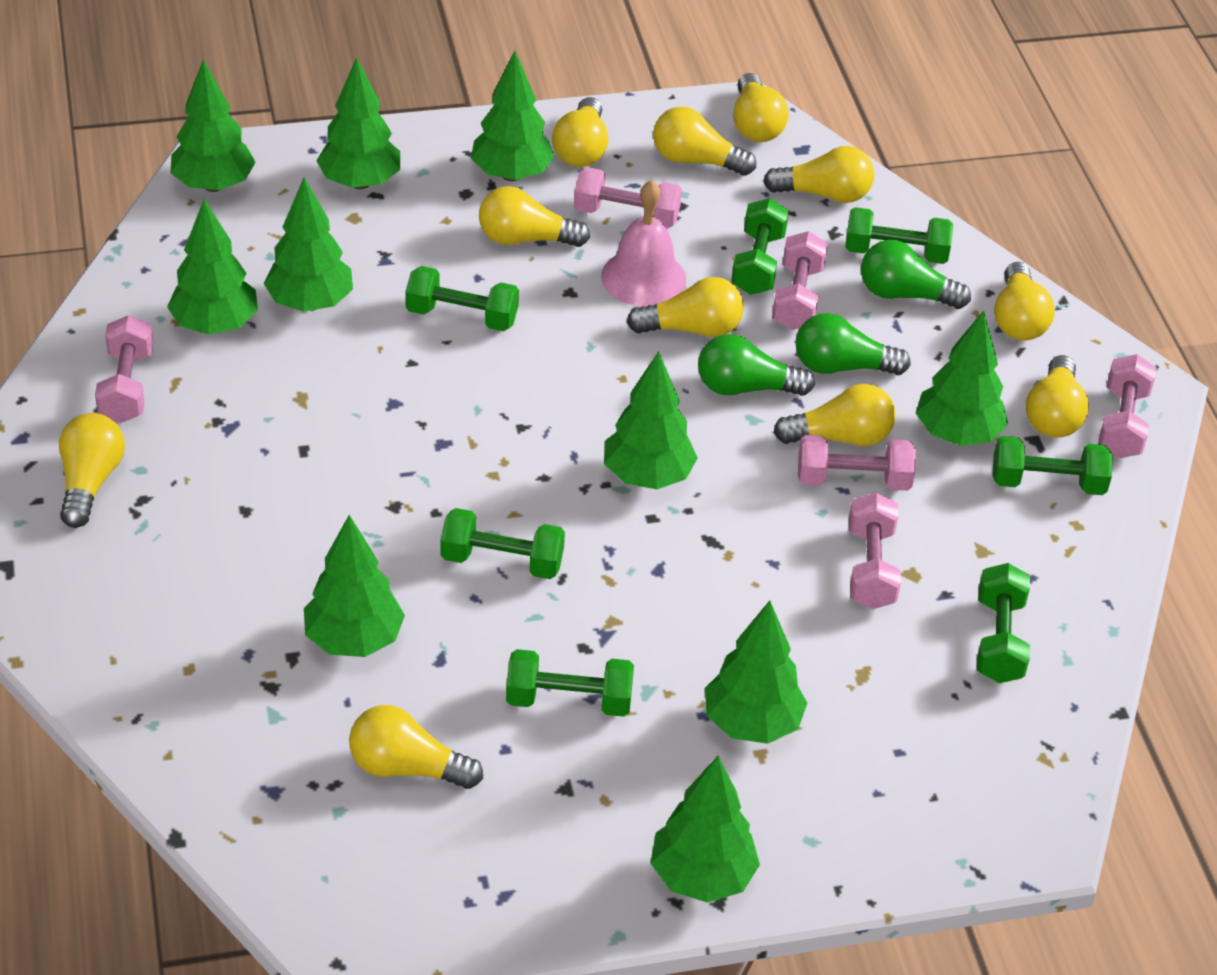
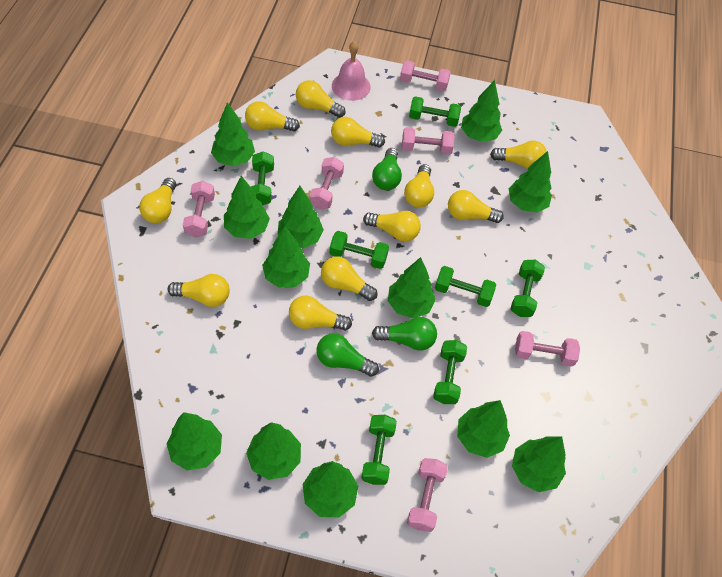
green tree: 10 -> 12

